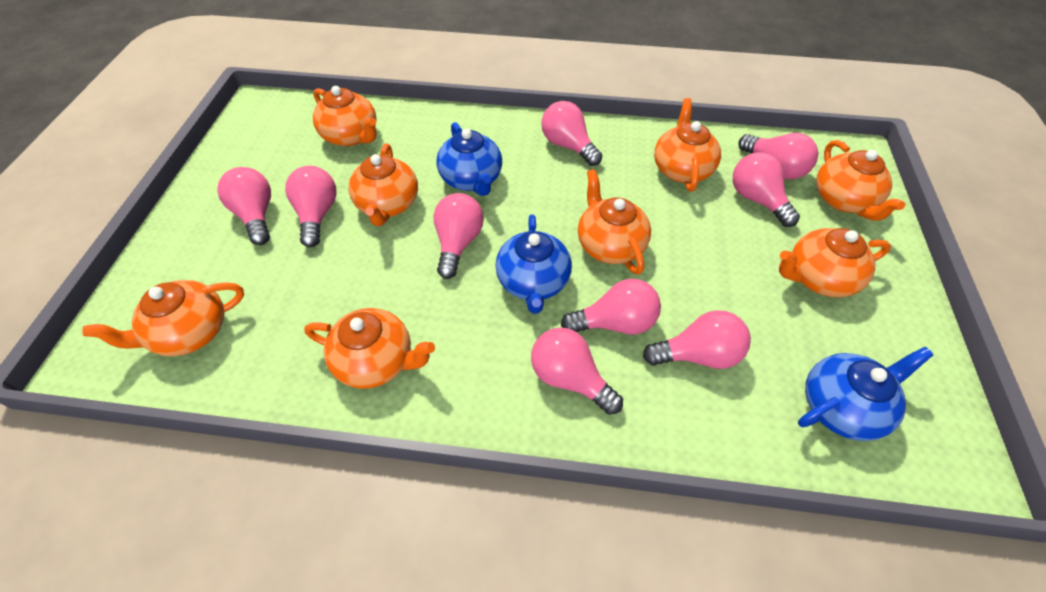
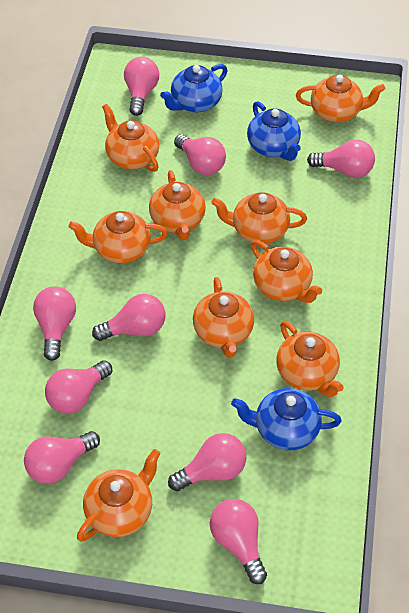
orange teapot: 8 -> 9

